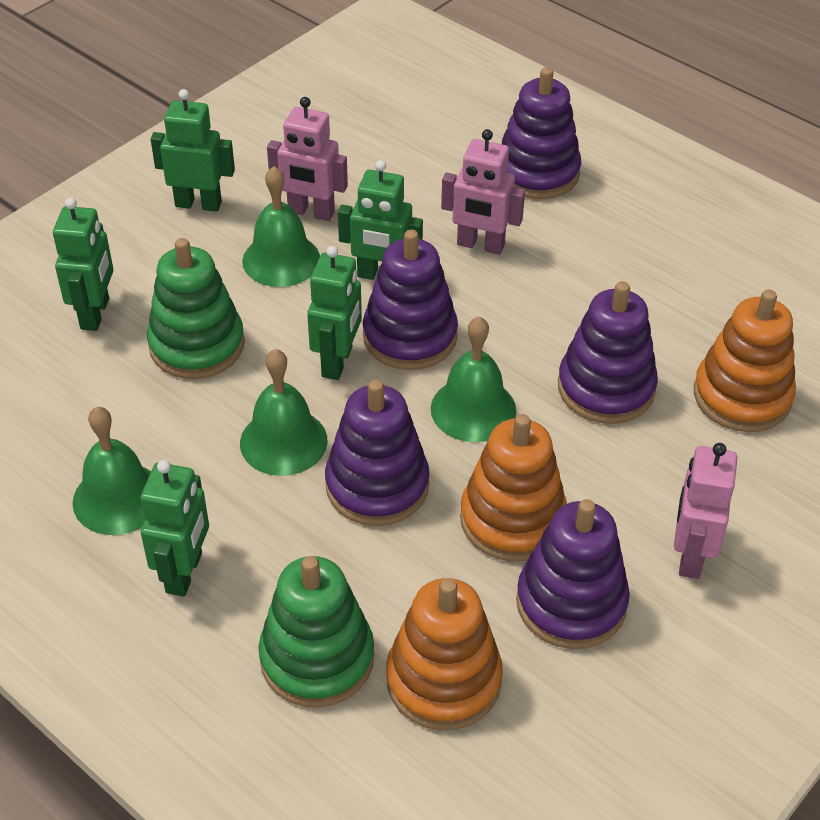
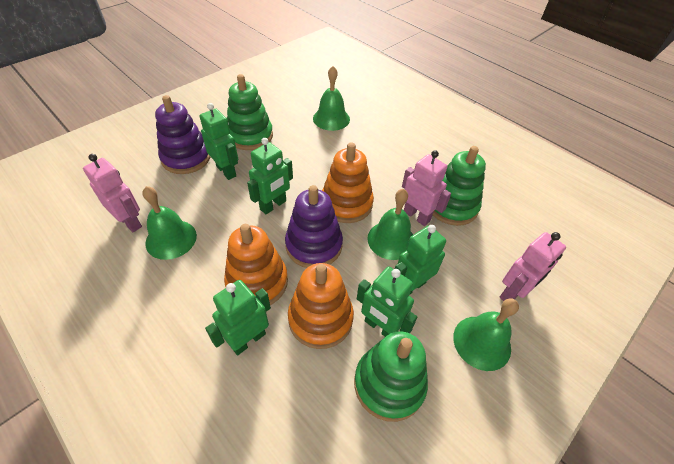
green stacking toy: 2 -> 3
purple stacking toy: 5 -> 2

